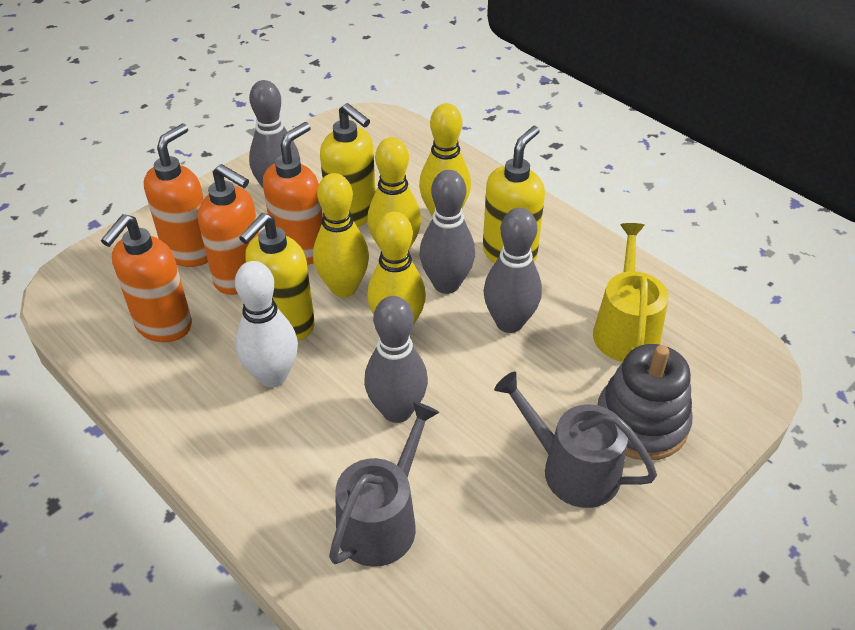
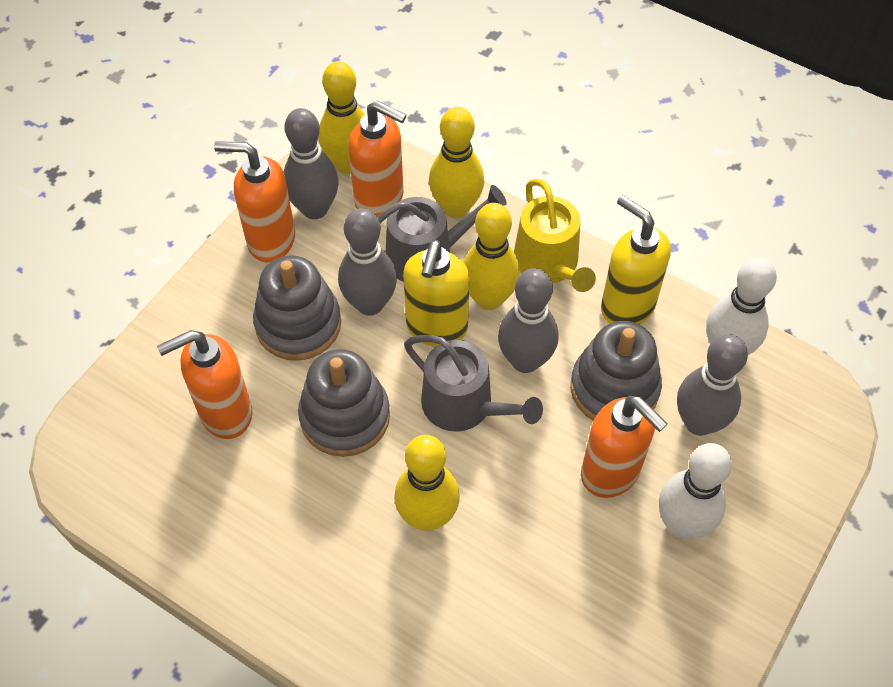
grey stacking toy: 1 -> 3
white bowling pin: 1 -> 2
yellow soap dispenser: 3 -> 2

